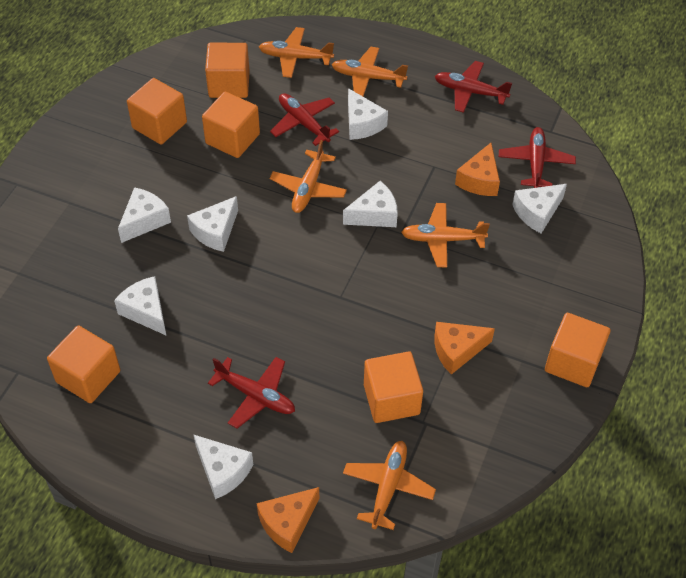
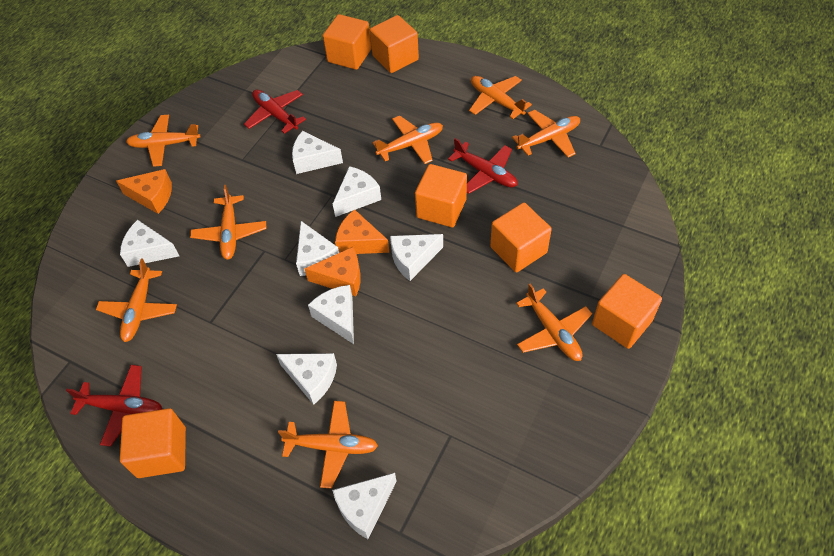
orange plane: 5 -> 8
red plane: 4 -> 3
white cheese: 7 -> 8

